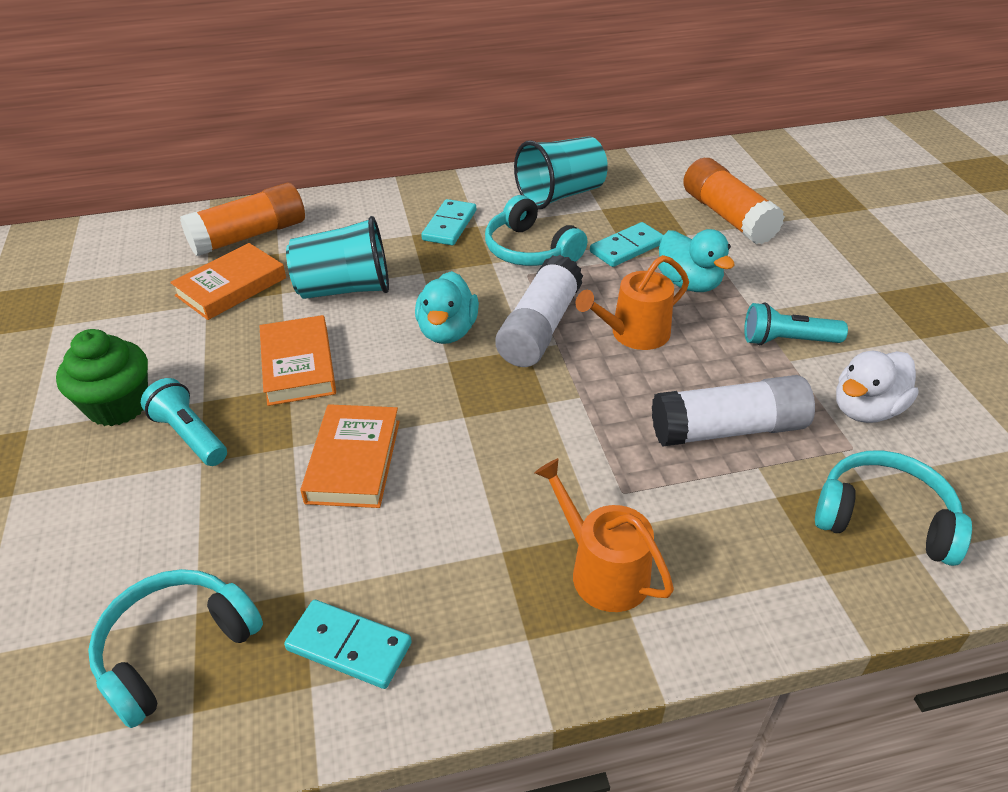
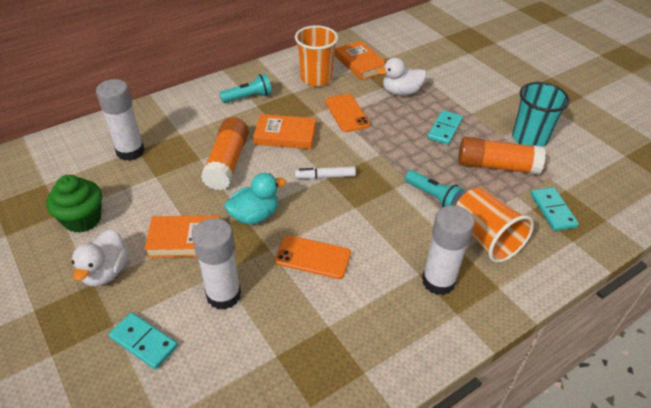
orange cup: 0 -> 2
orange phone: 0 -> 2
orange watering can: 2 -> 0
turquoise cup: 2 -> 1
turquoise duck: 2 -> 1
turquoise headphones: 3 -> 0
white duck: 1 -> 2
white glue stick: 2 -> 3
white marker: 0 -> 1

